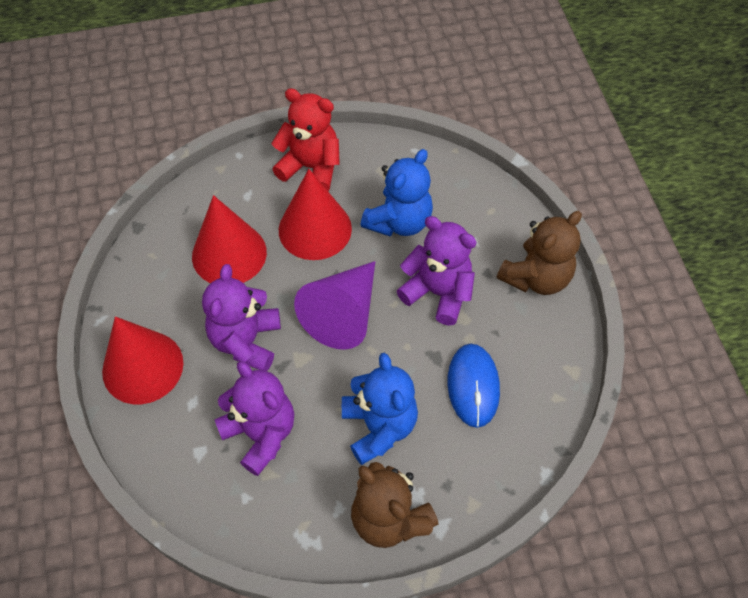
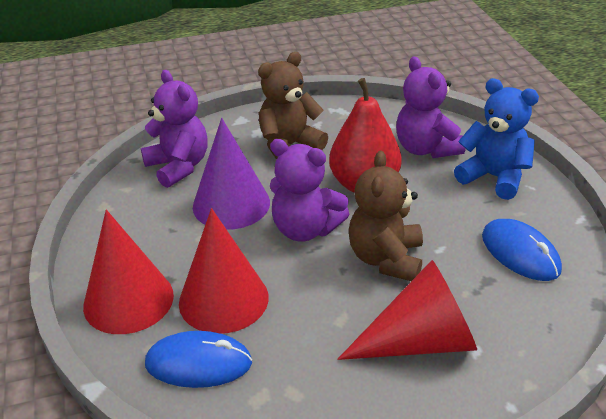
blue mouse: 1 -> 2
blue teddy bear: 2 -> 1
red pear: 0 -> 1
red teddy bear: 1 -> 0

